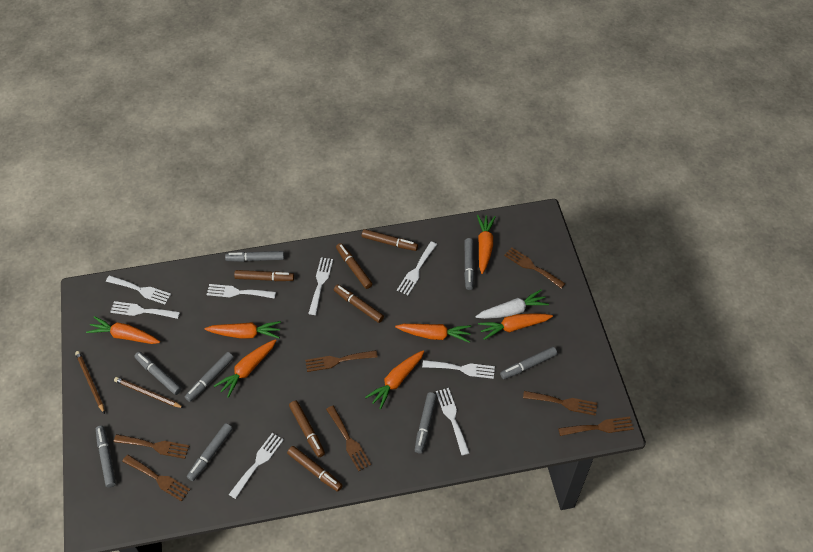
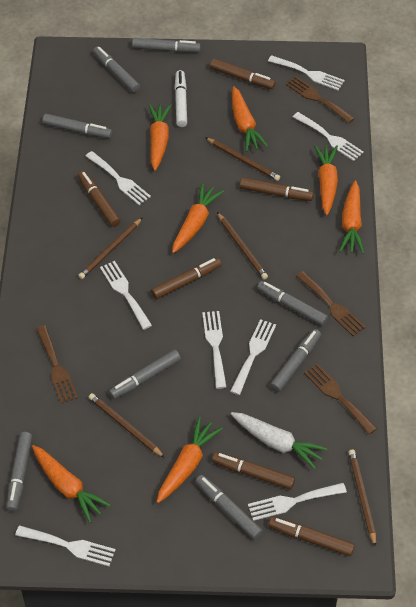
brown fork: 7 -> 4
brown pencil: 2 -> 5
white marker: 0 -> 1

